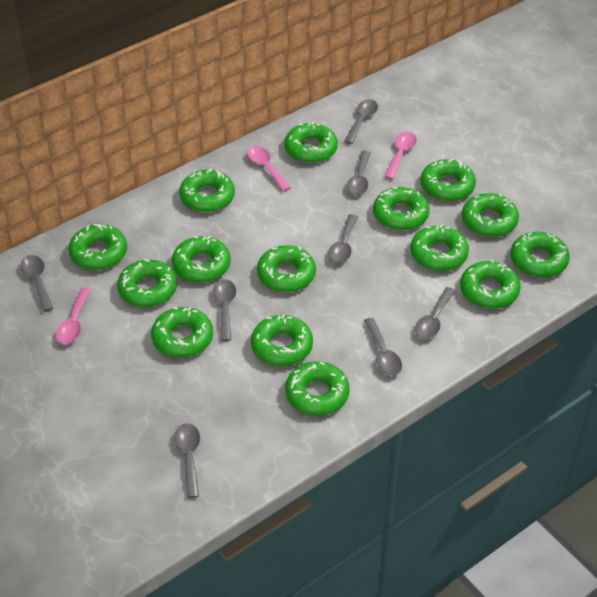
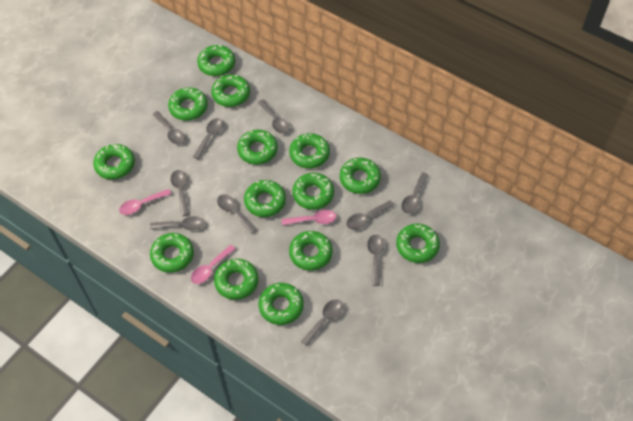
green donut: 15 -> 14
grey spoon: 8 -> 10

